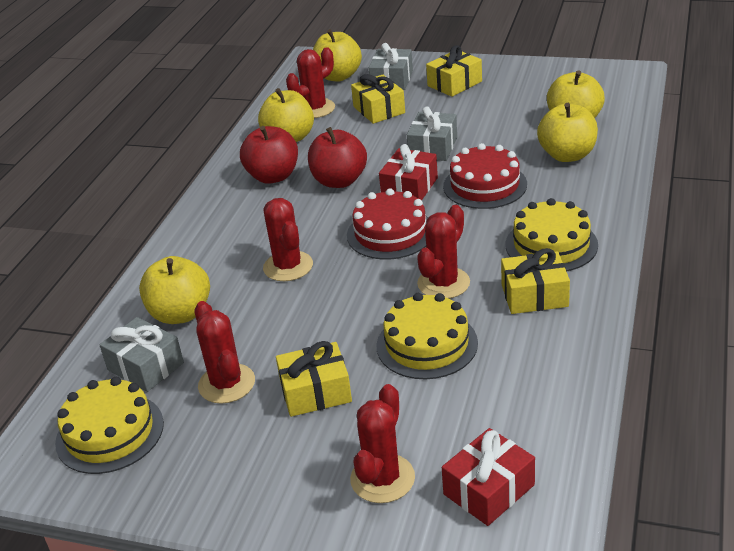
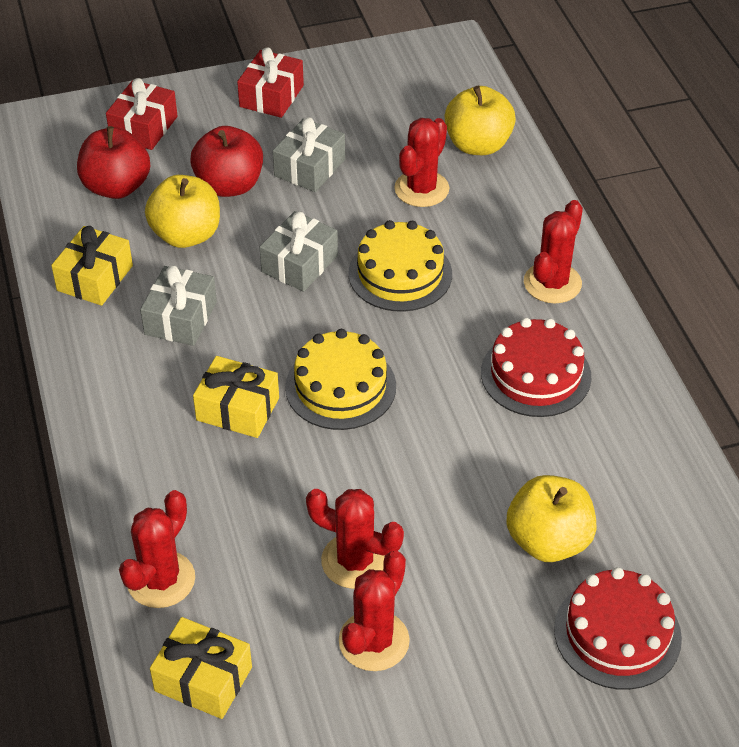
yellow apple: 5 -> 3
yellow cake: 3 -> 2
yellow gift: 4 -> 3

